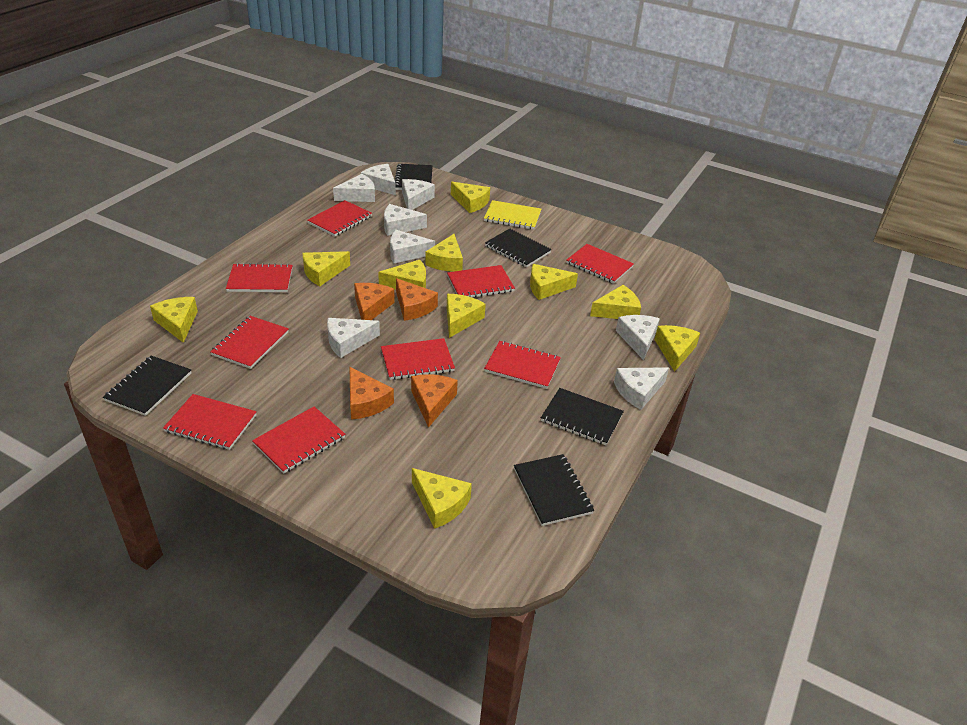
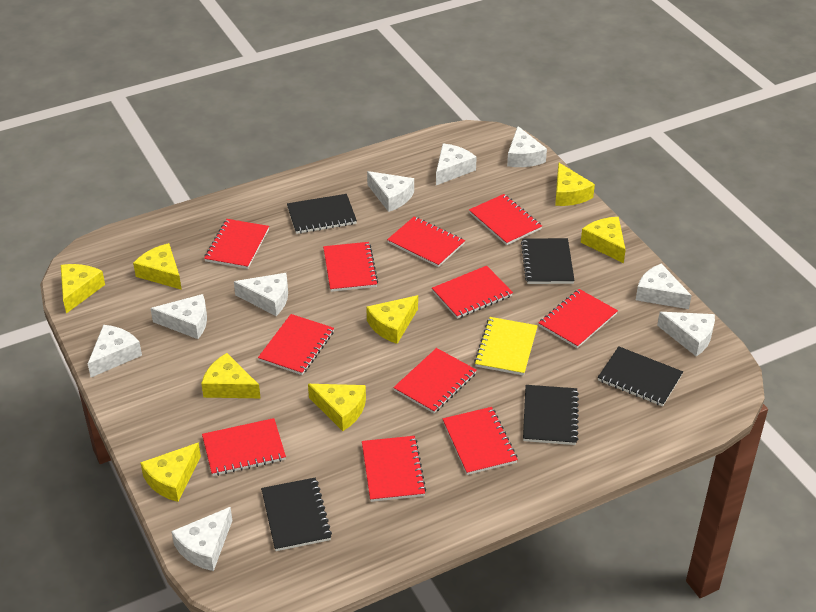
orange cheese: 4 -> 0
red notebook: 9 -> 11
white cheese: 8 -> 9
yellow cheese: 10 -> 8

